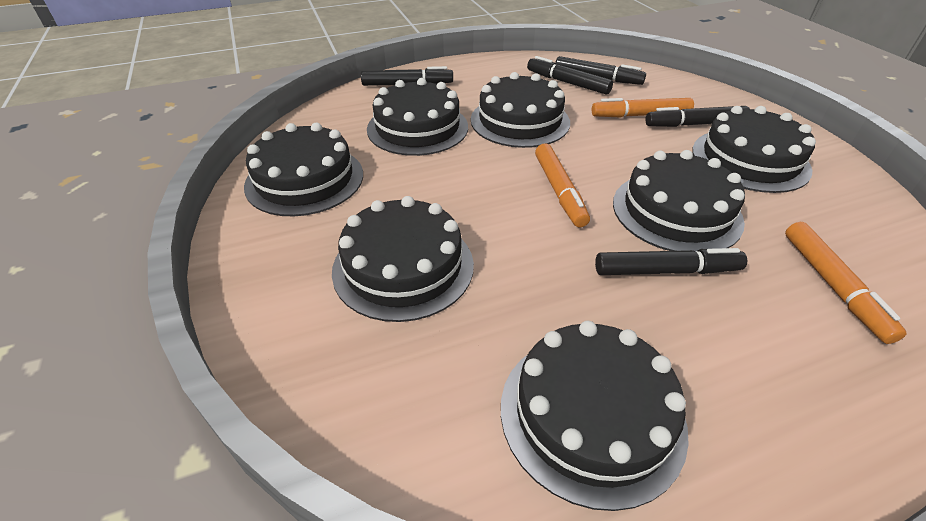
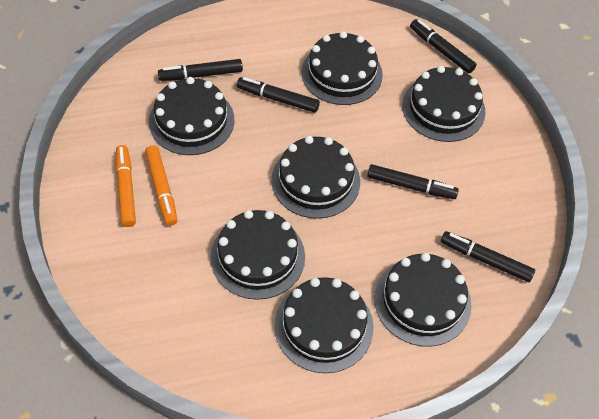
orange marker: 3 -> 2

